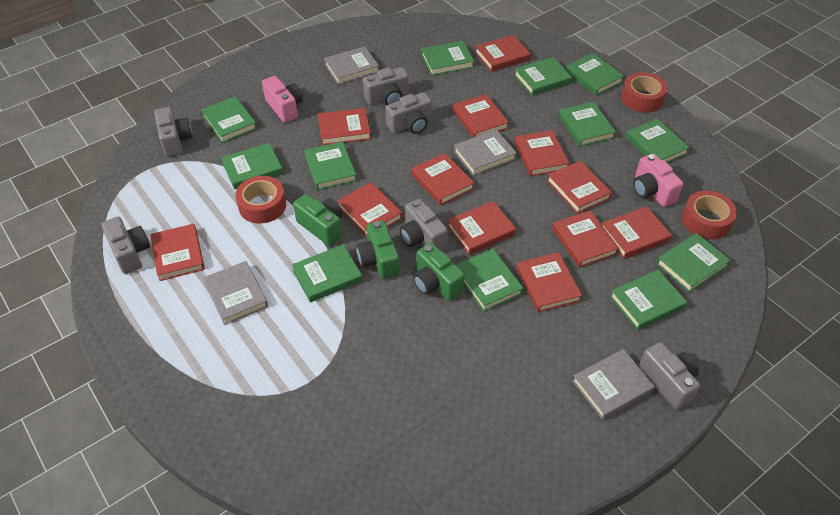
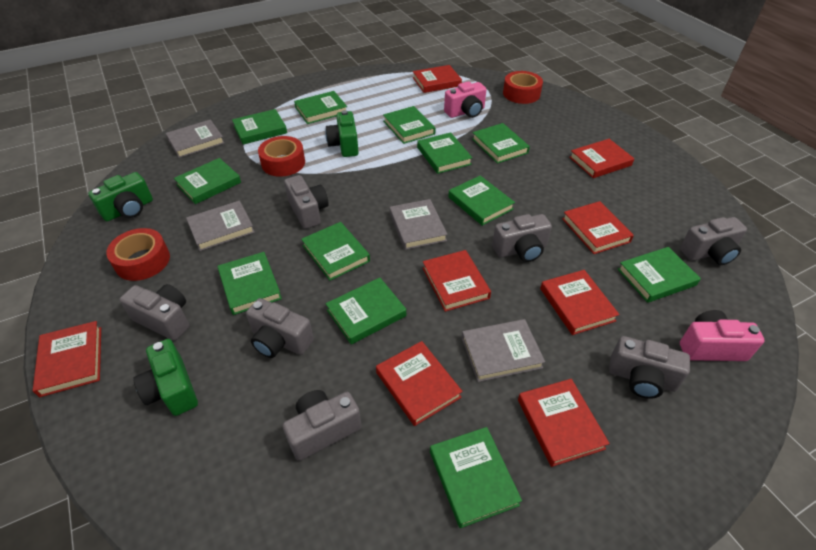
grey camera: 6 -> 7
red book: 12 -> 8

